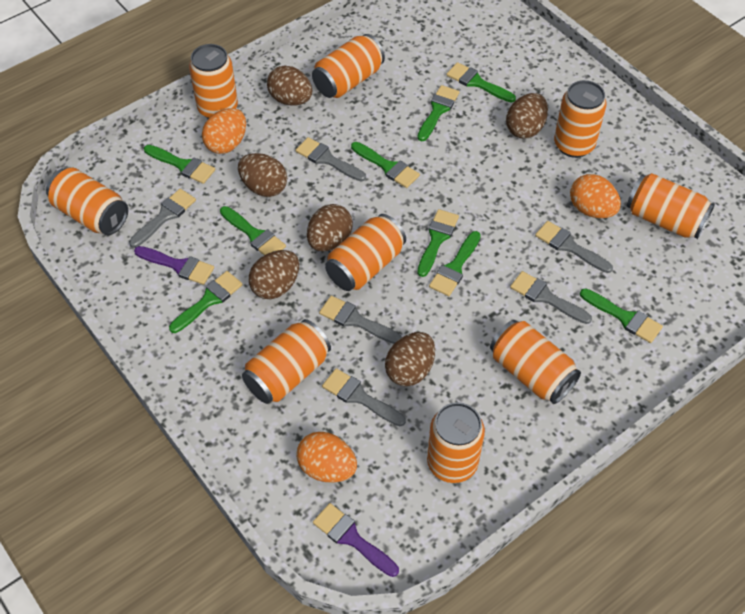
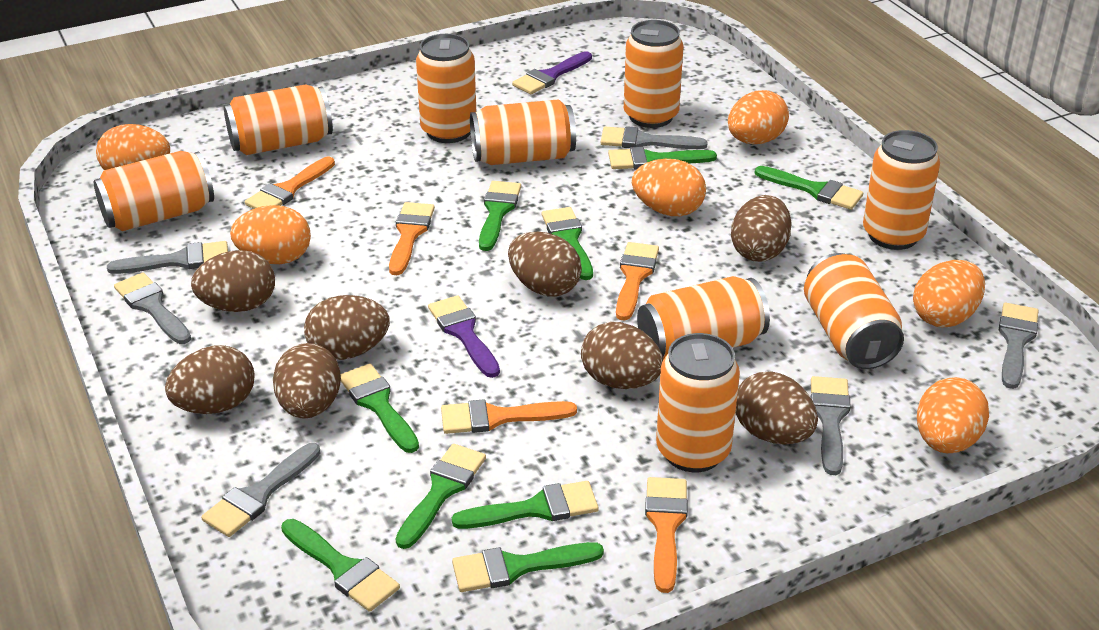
brown egg: 6 -> 8
orange brush: 0 -> 5
orange egg: 3 -> 6

